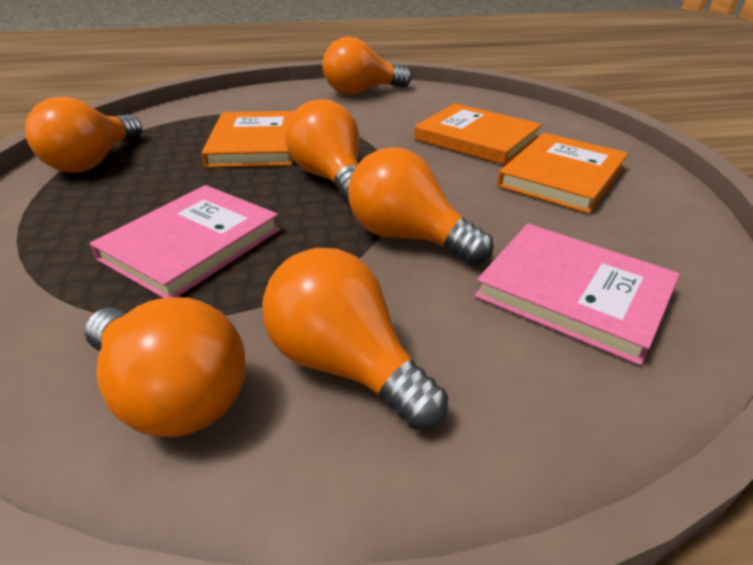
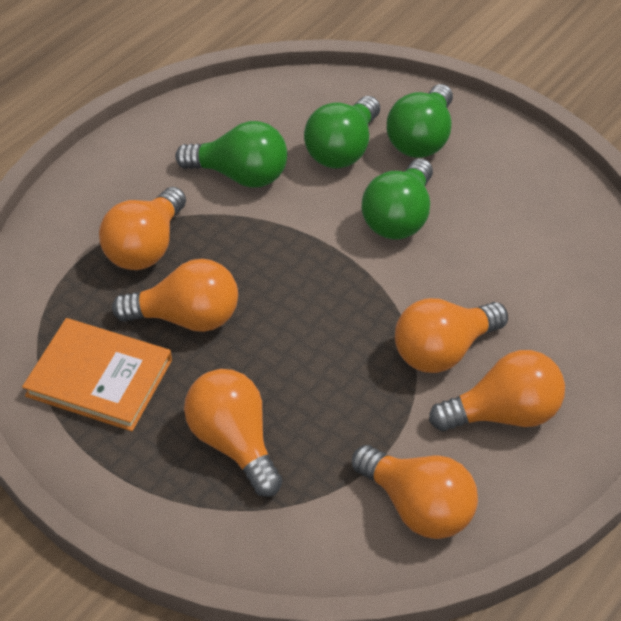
green light bulb: 0 -> 4
orange book: 3 -> 1
pink book: 2 -> 0

